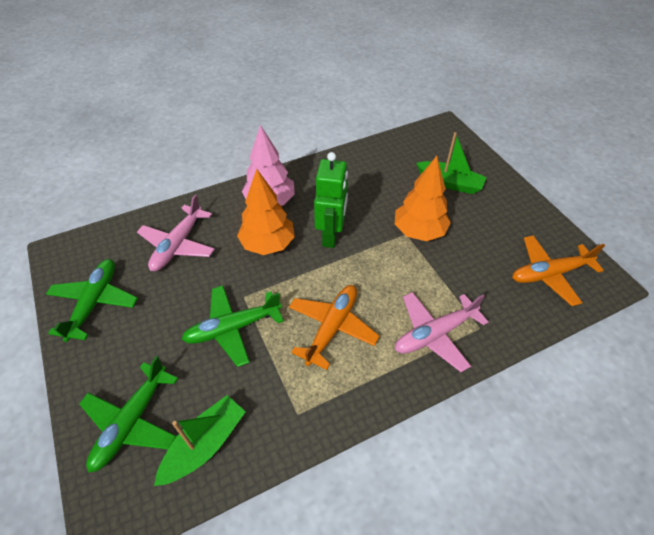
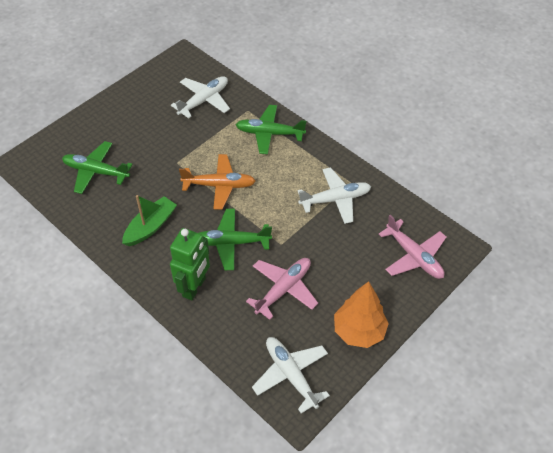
green boat: 2 -> 1
orange plane: 2 -> 1
orange tree: 2 -> 1
pink tree: 1 -> 0
white plane: 0 -> 3

